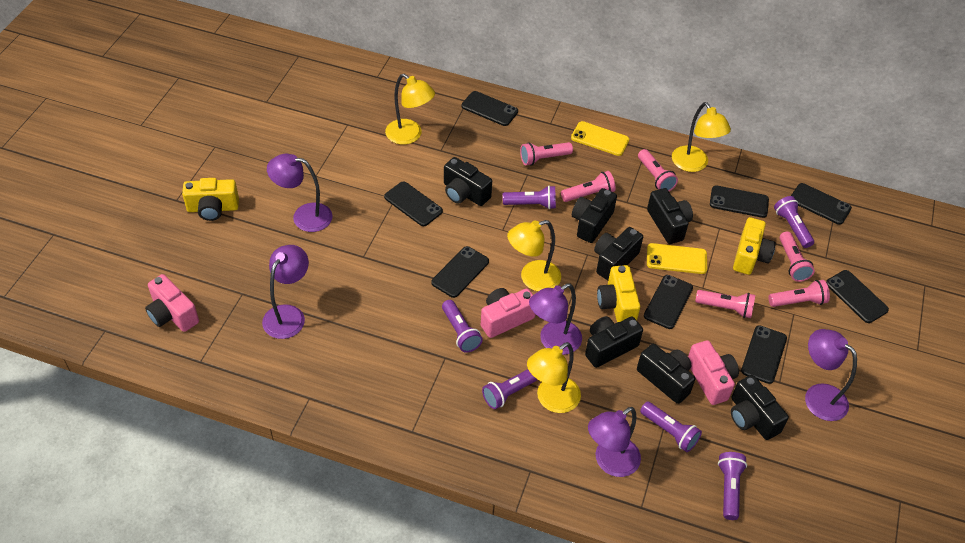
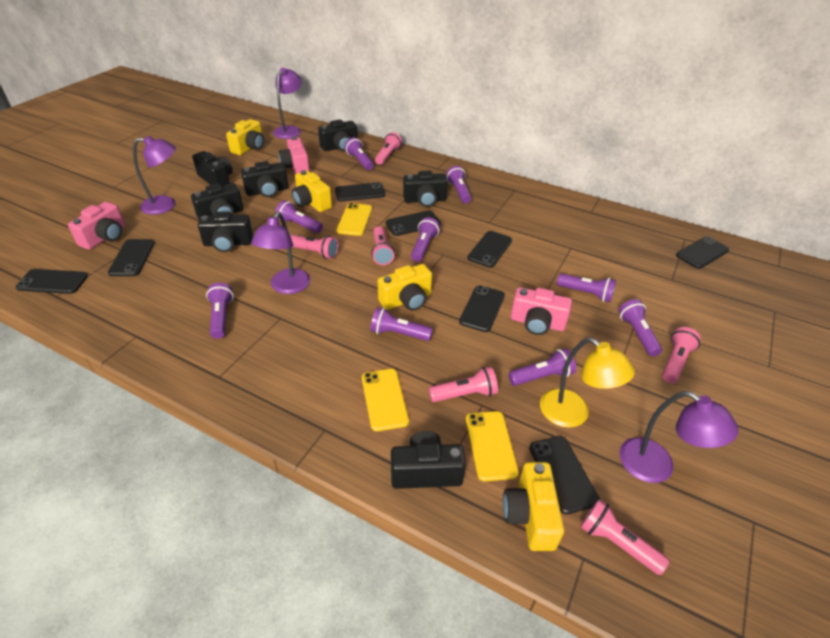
purple flashlight: 6 -> 9
purple lamp: 5 -> 4
yellow camera: 3 -> 4
yellow lamp: 4 -> 1
yellow phone: 2 -> 3

